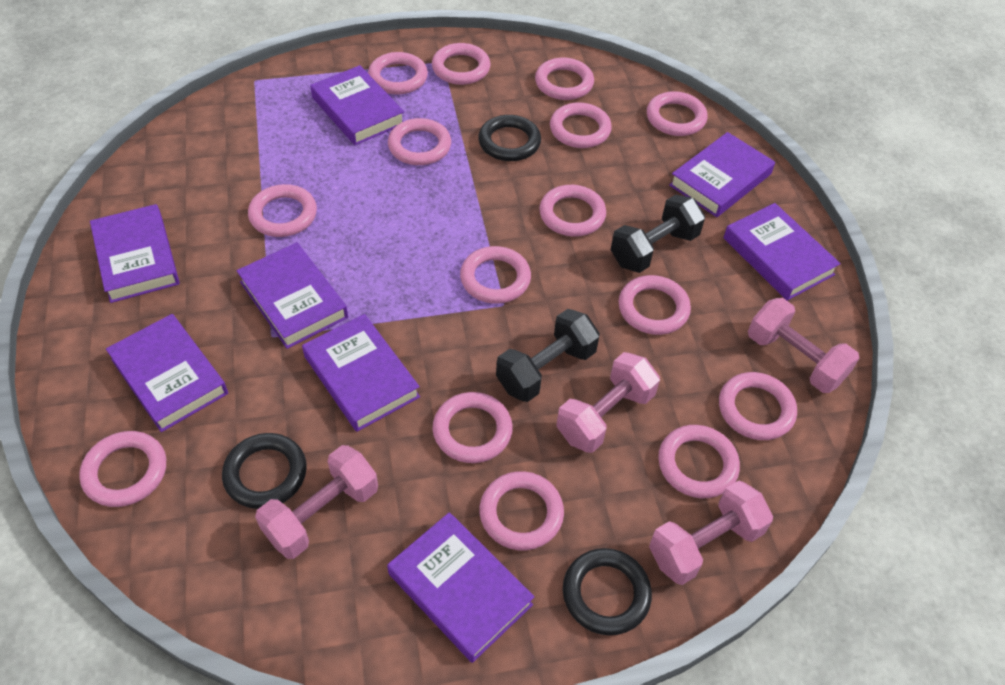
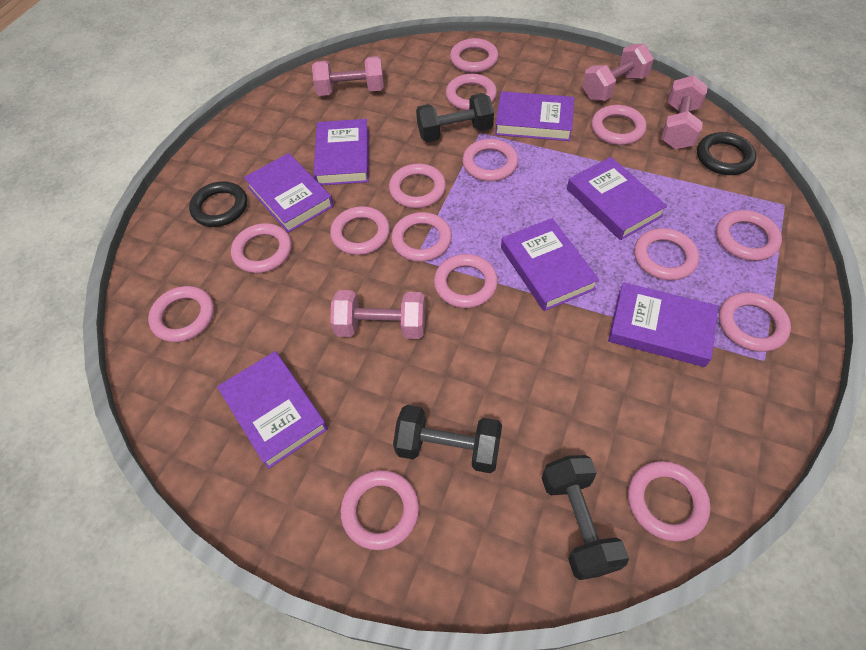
black dumbbell: 2 -> 3
black ring: 3 -> 2
purple book: 8 -> 7

